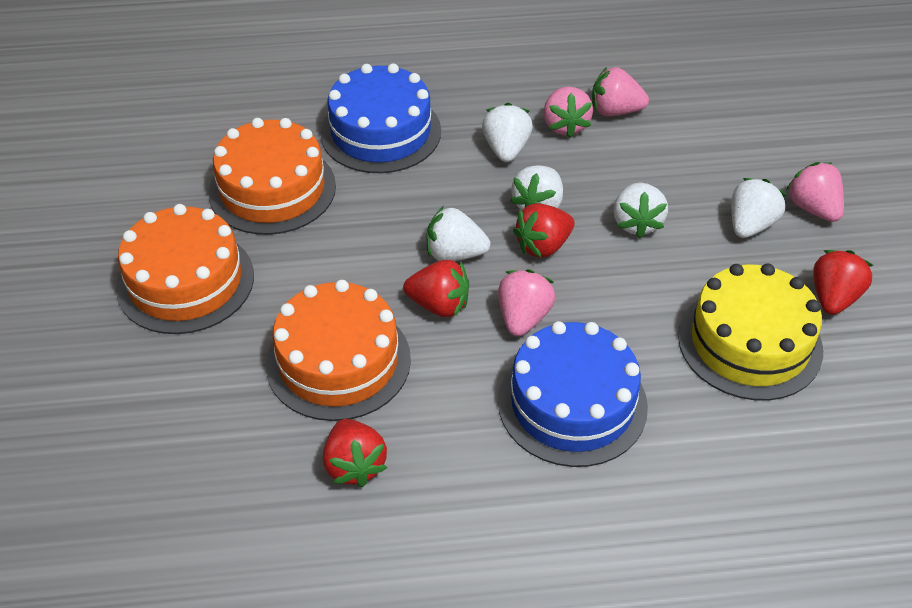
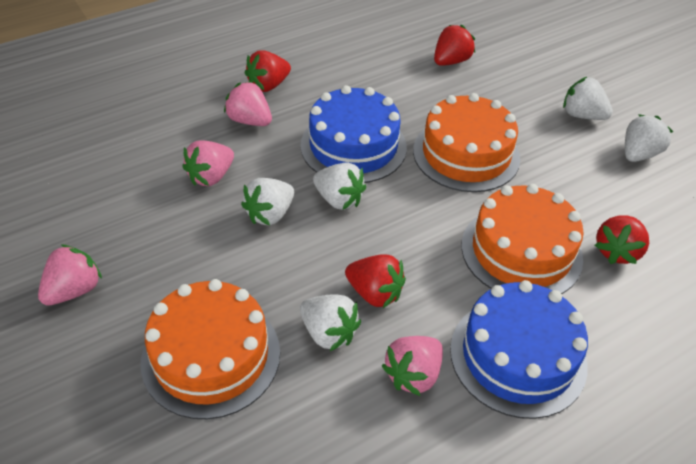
yellow cake: 1 -> 0

